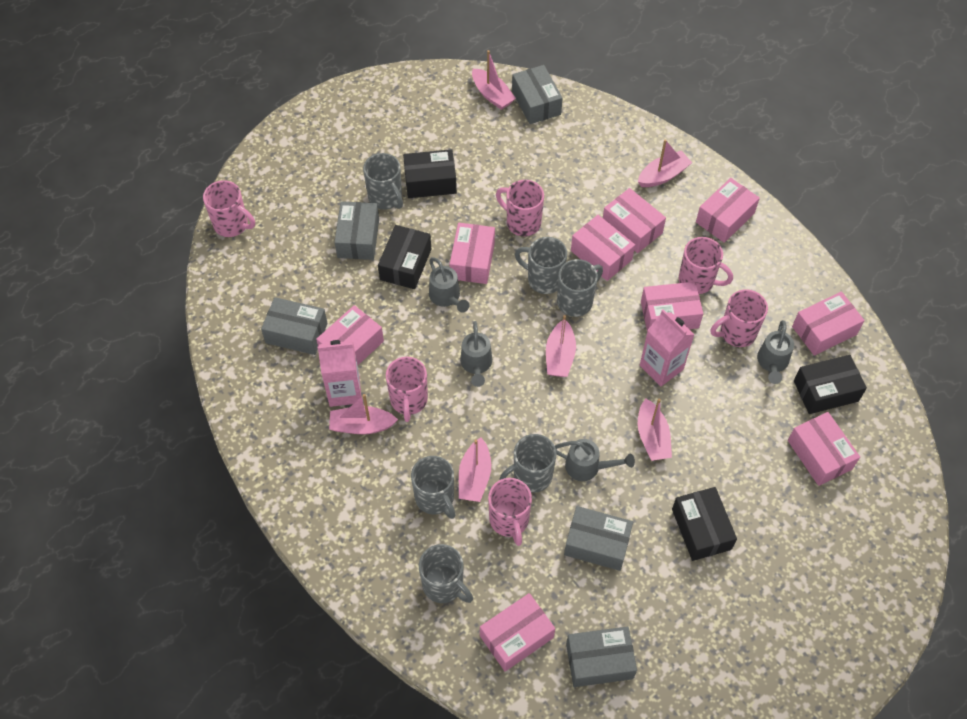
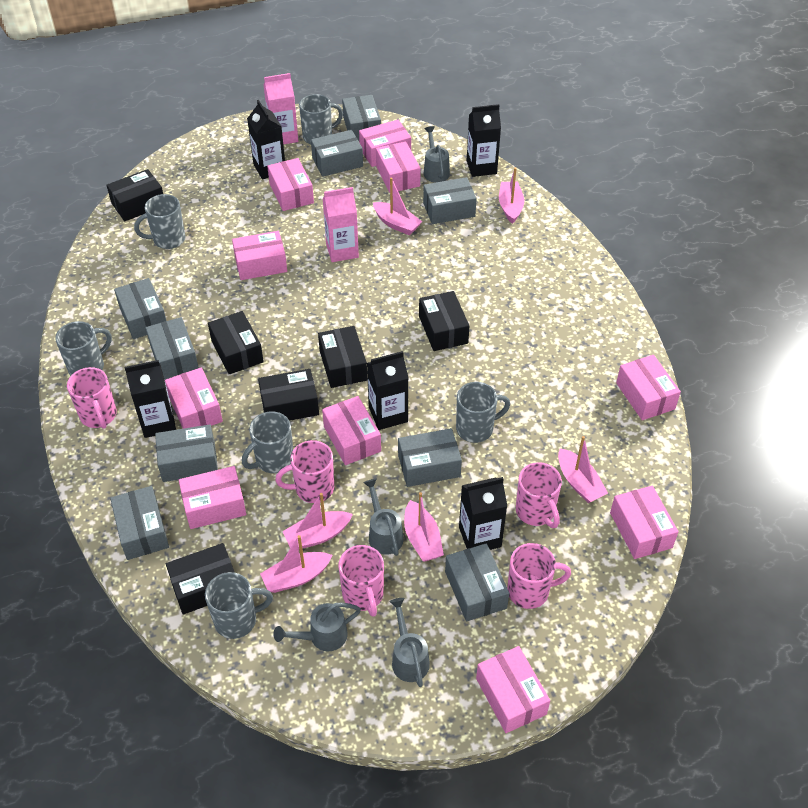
black box: 4 -> 6
black carton: 0 -> 5
grey box: 5 -> 9
pink box: 9 -> 10
pink mug: 6 -> 5

